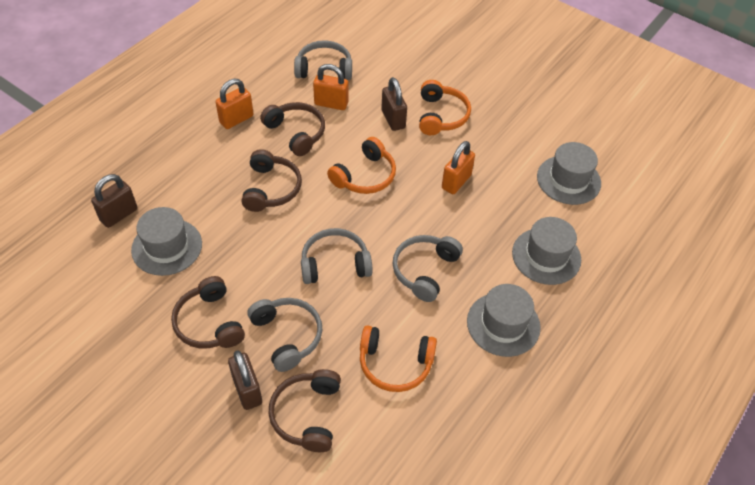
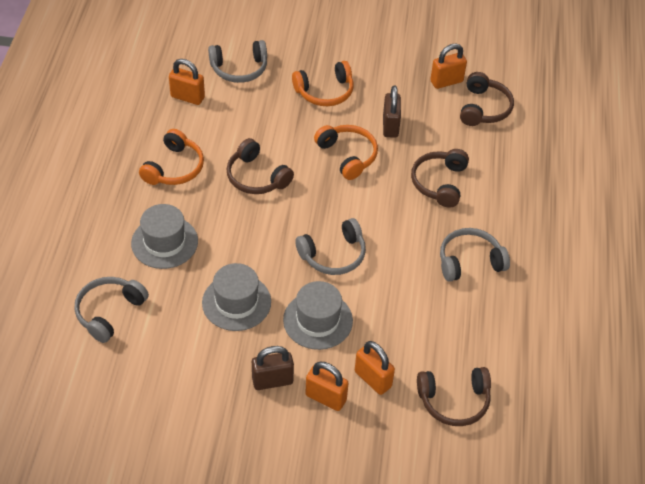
brown padlock: 3 -> 2
grey hat: 4 -> 3
orange padlock: 3 -> 4

